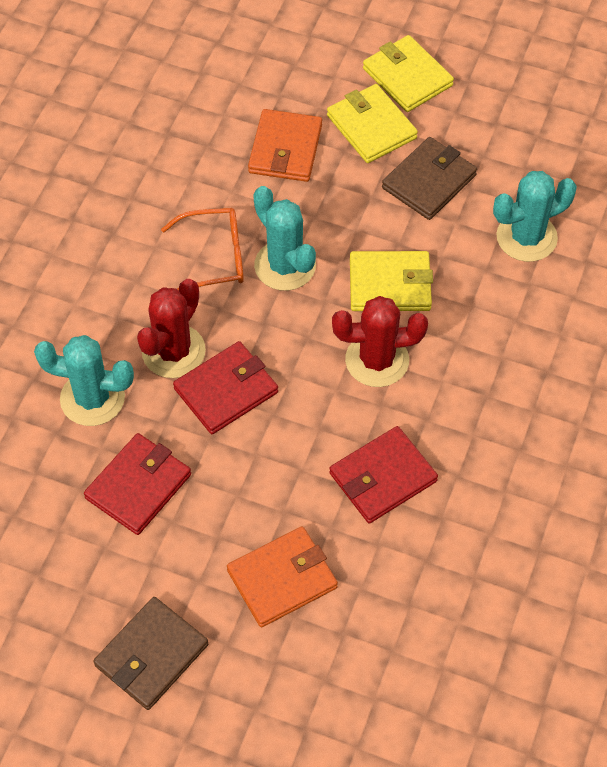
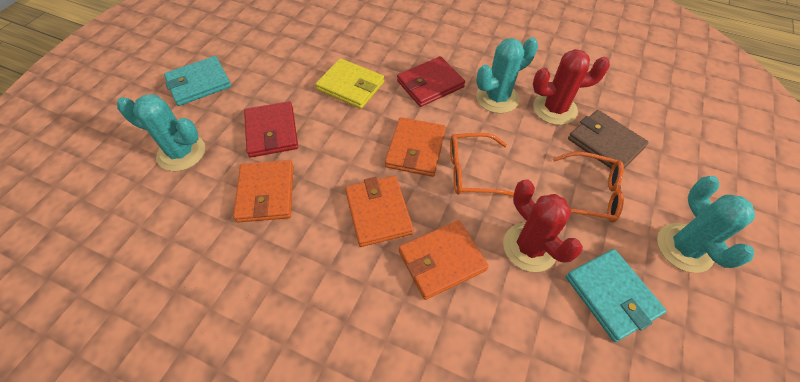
brown wallet: 2 -> 1
orange glasses: 1 -> 2
orange wallet: 2 -> 4
red wallet: 3 -> 2
turquoise wallet: 0 -> 2
yellow wallet: 3 -> 1

